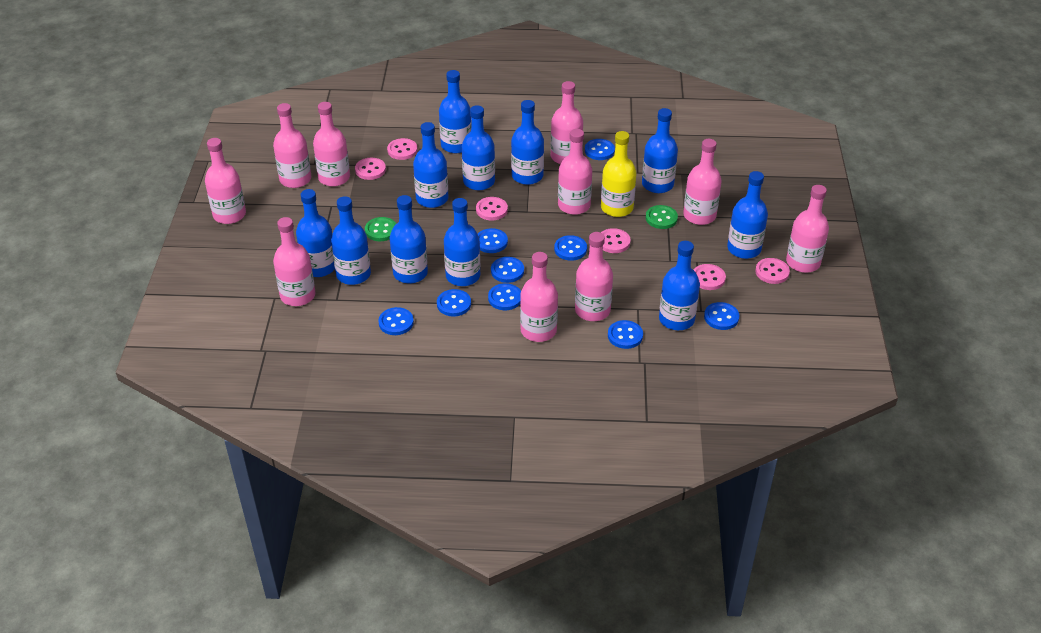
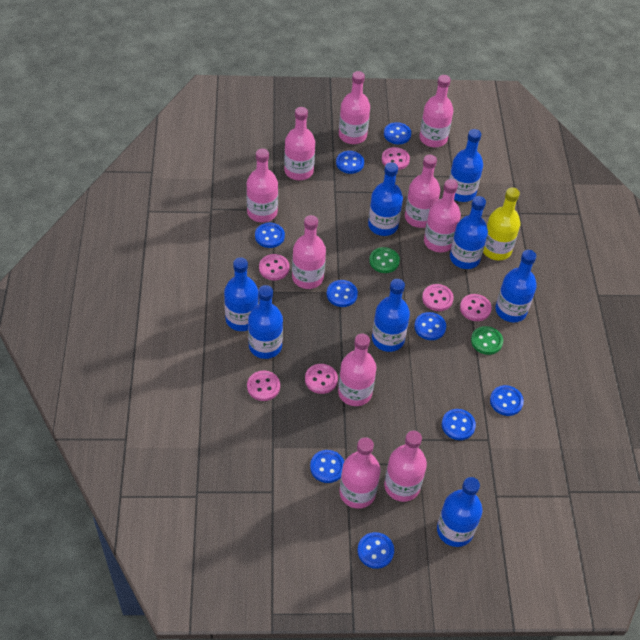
blue bottle: 11 -> 8

